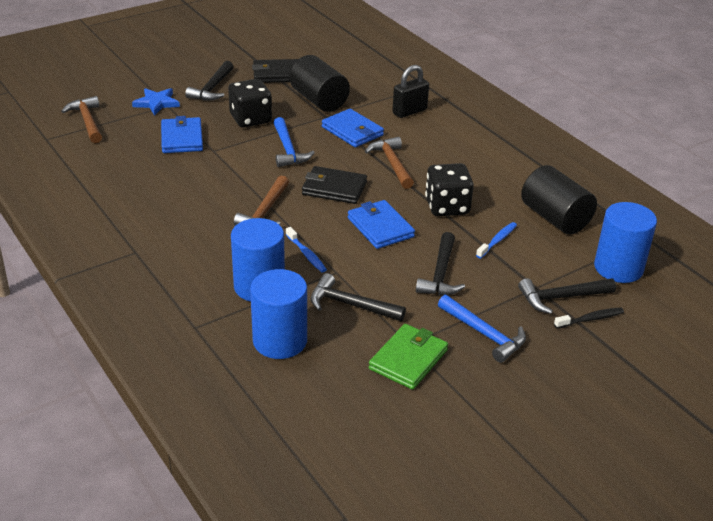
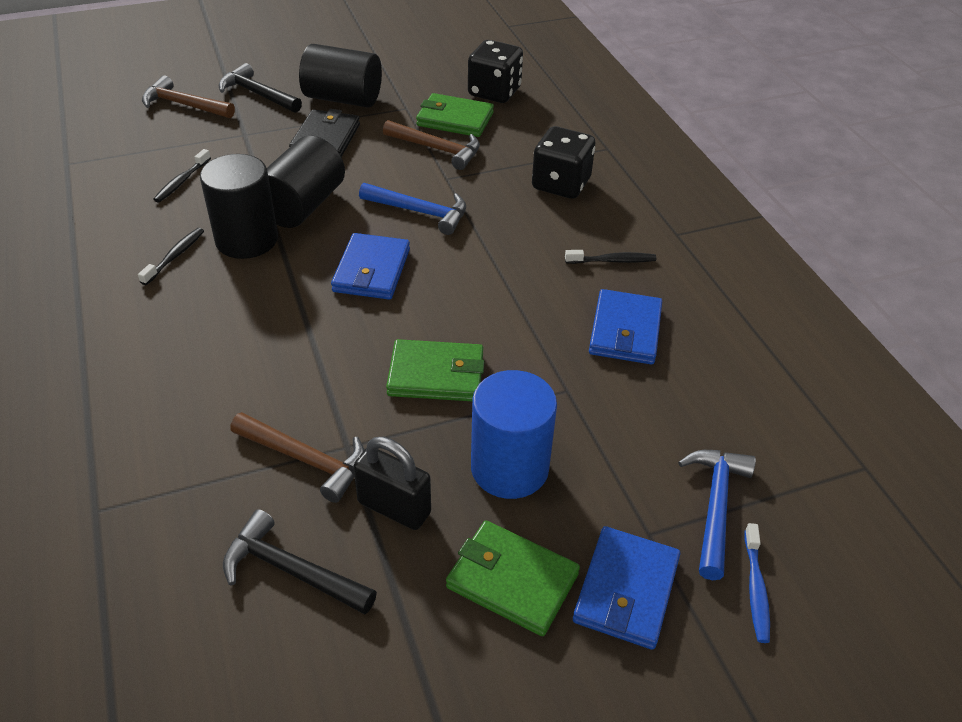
black cylinder: 2 -> 3
black hammer: 4 -> 2
black toothbrush: 1 -> 3
black wallet: 2 -> 1
blue cylinder: 3 -> 1
blue star: 1 -> 0
blue toothbrush: 2 -> 1
green wallet: 1 -> 3

